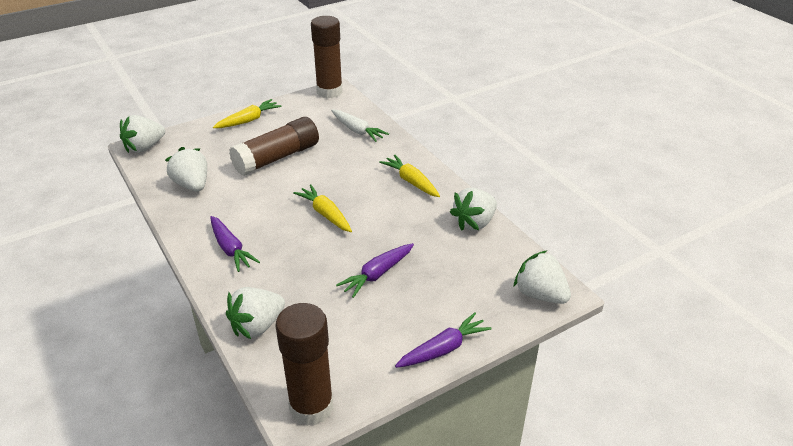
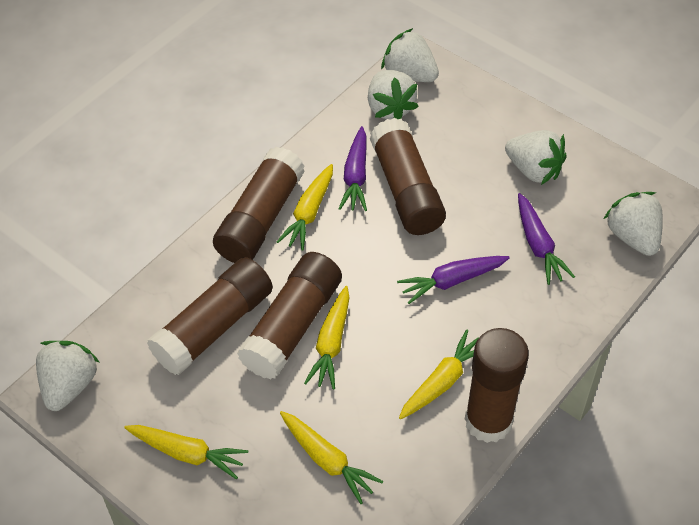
brown glue stick: 3 -> 5
white carrot: 1 -> 0
yellow carrot: 3 -> 5

